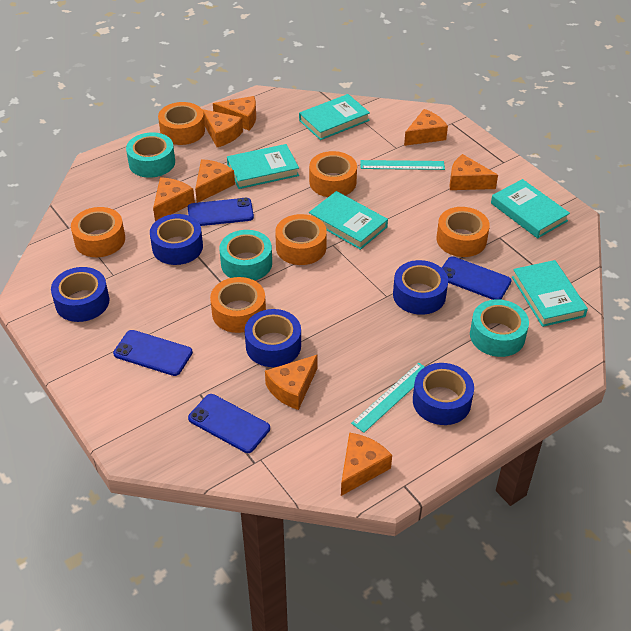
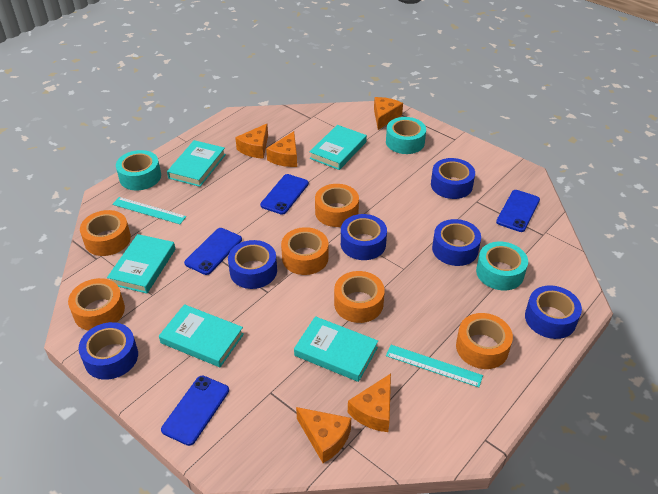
blue tape: 5 -> 6
orange cheese: 8 -> 5

